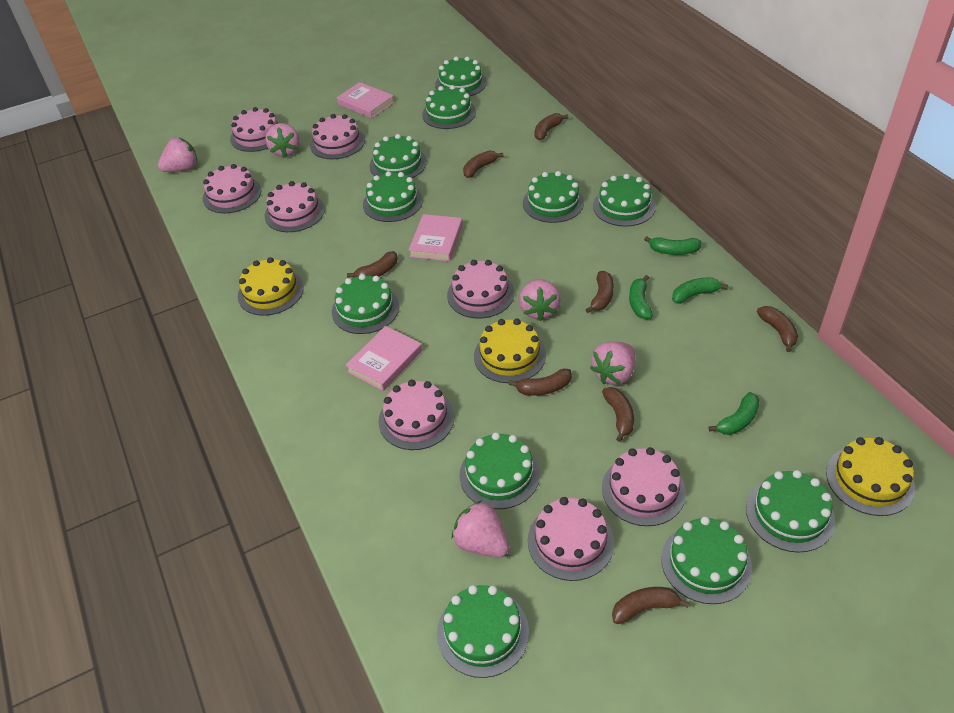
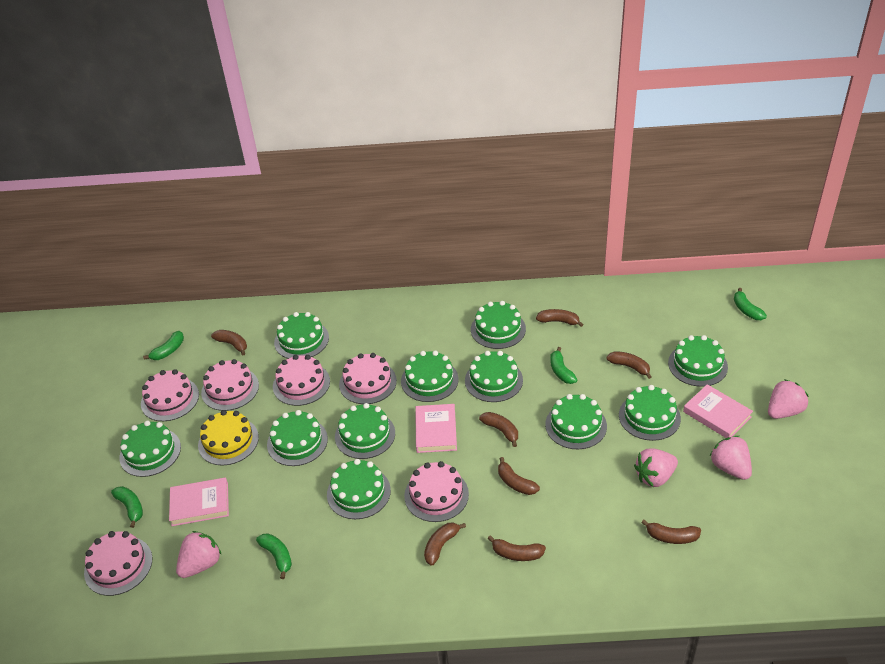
green banana: 4 -> 5
pink cake: 8 -> 6
pink strawberry: 5 -> 4
yellow cake: 3 -> 1

